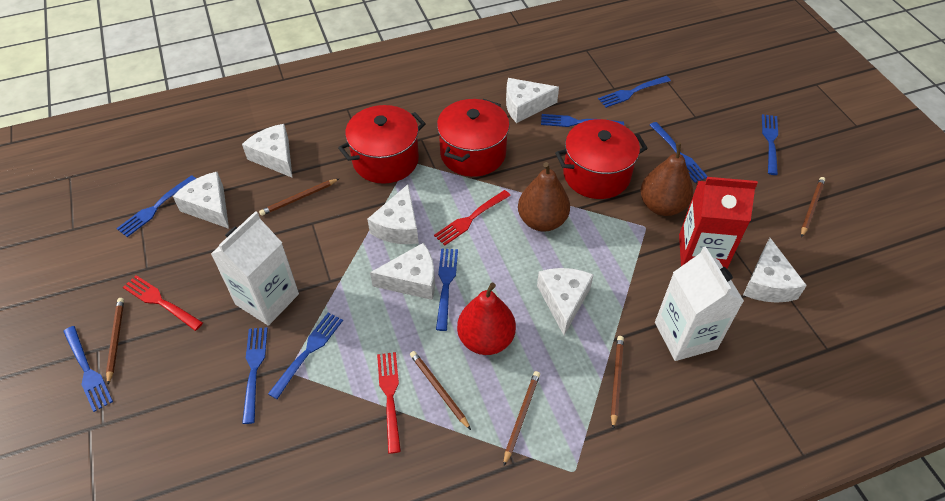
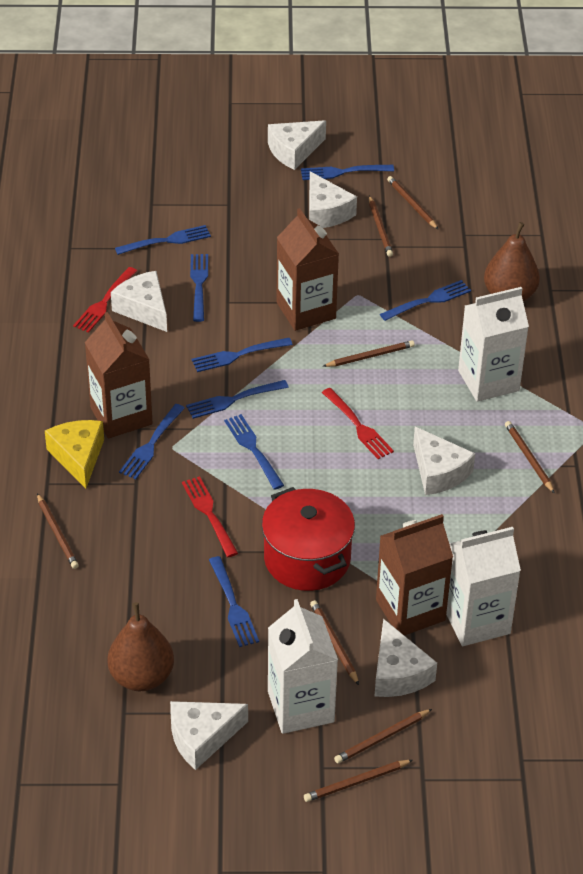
brown carton: 0 -> 3
brown pencil: 6 -> 8
red carton: 1 -> 0
red pear: 1 -> 0
red pot: 3 -> 1
white carton: 2 -> 3
white cheese: 7 -> 6
yellow cheese: 0 -> 1

